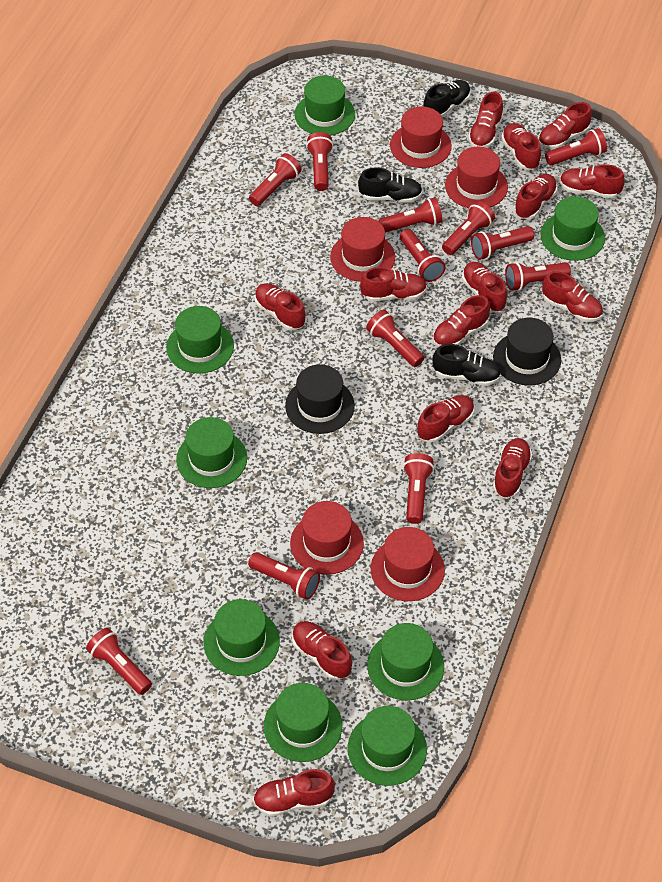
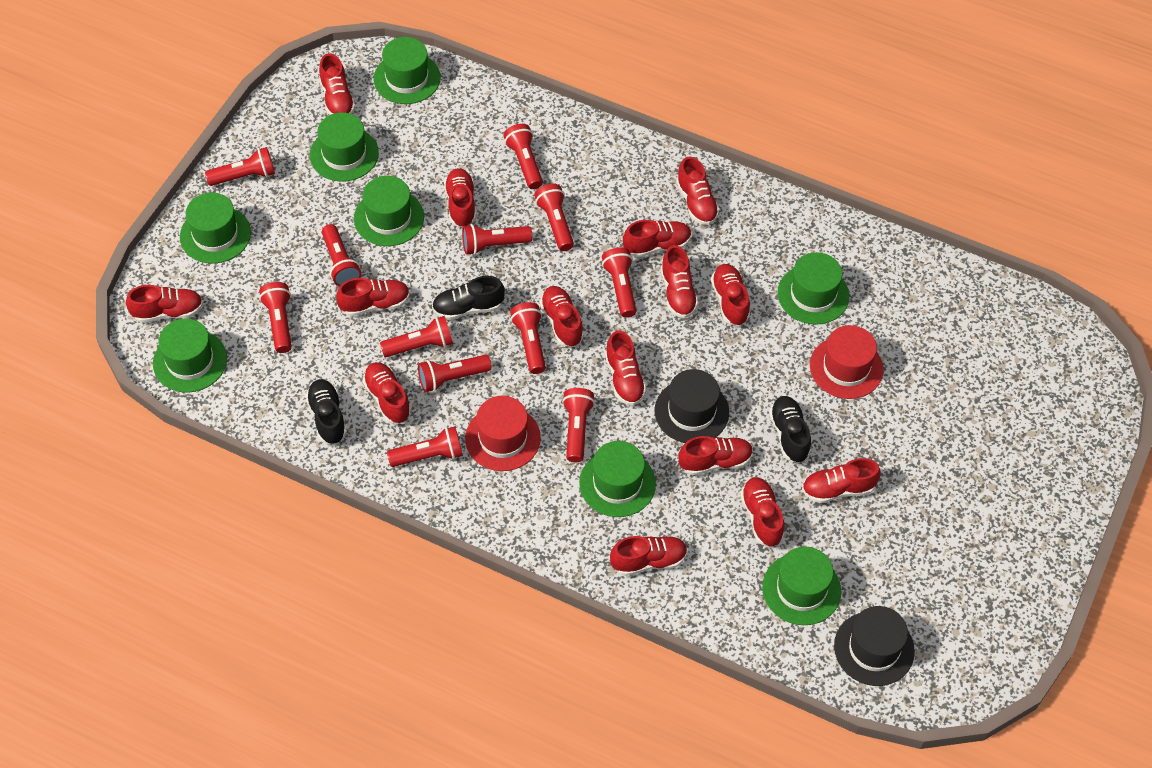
red hat: 5 -> 2
red shoe: 14 -> 15

